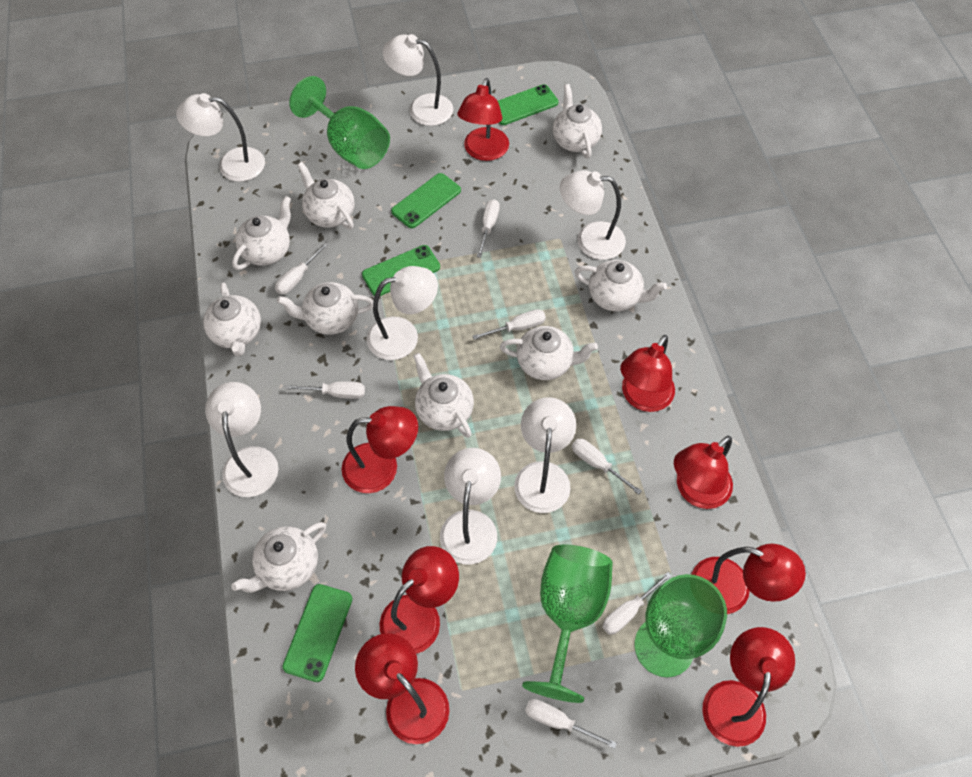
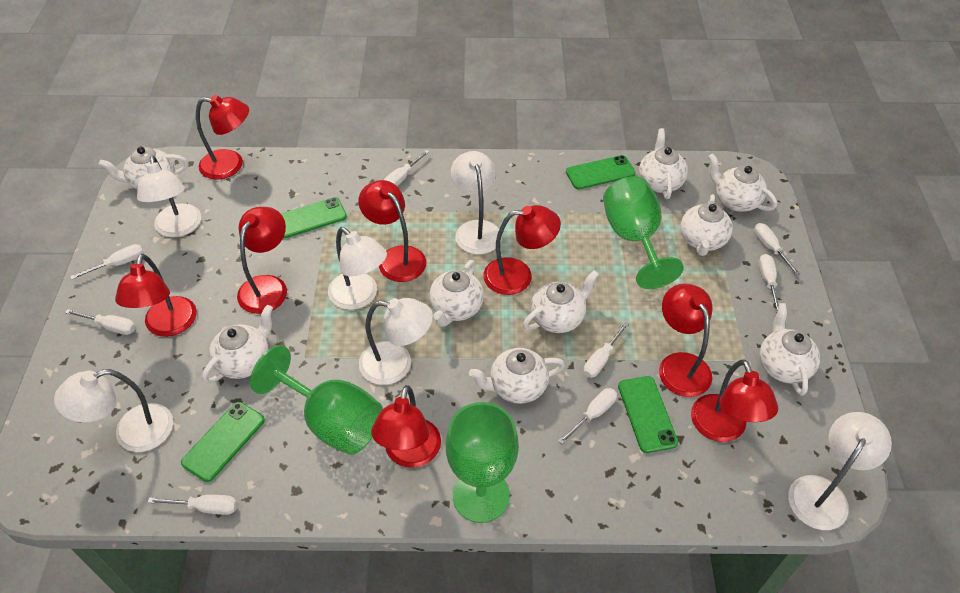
white lamp: 7 -> 6
white screwdriver: 7 -> 8

